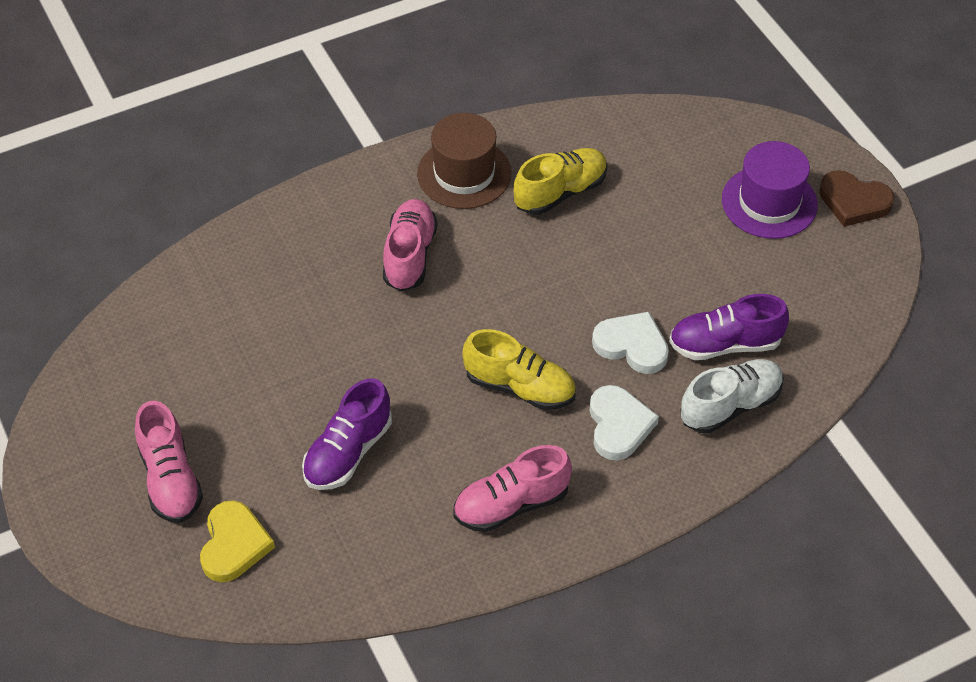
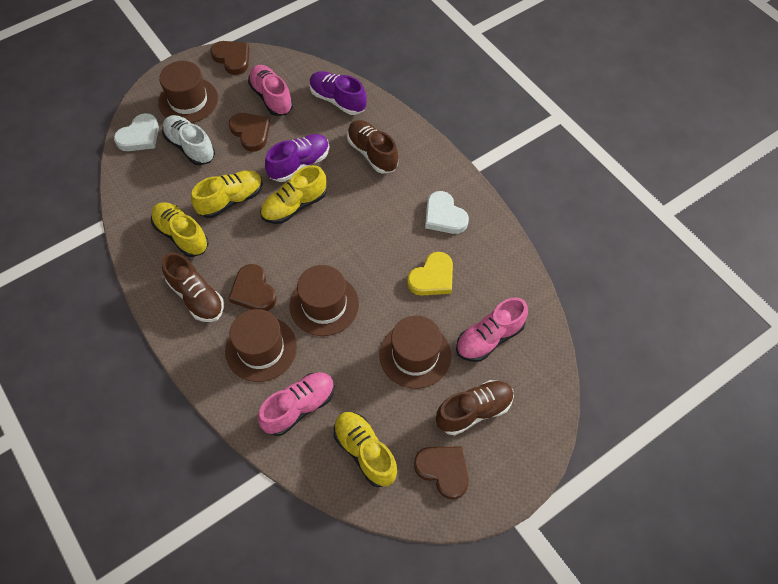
brown hat: 1 -> 4
brown heart: 1 -> 4
brown shoe: 0 -> 3
purple hat: 1 -> 0
yellow shoe: 2 -> 4

